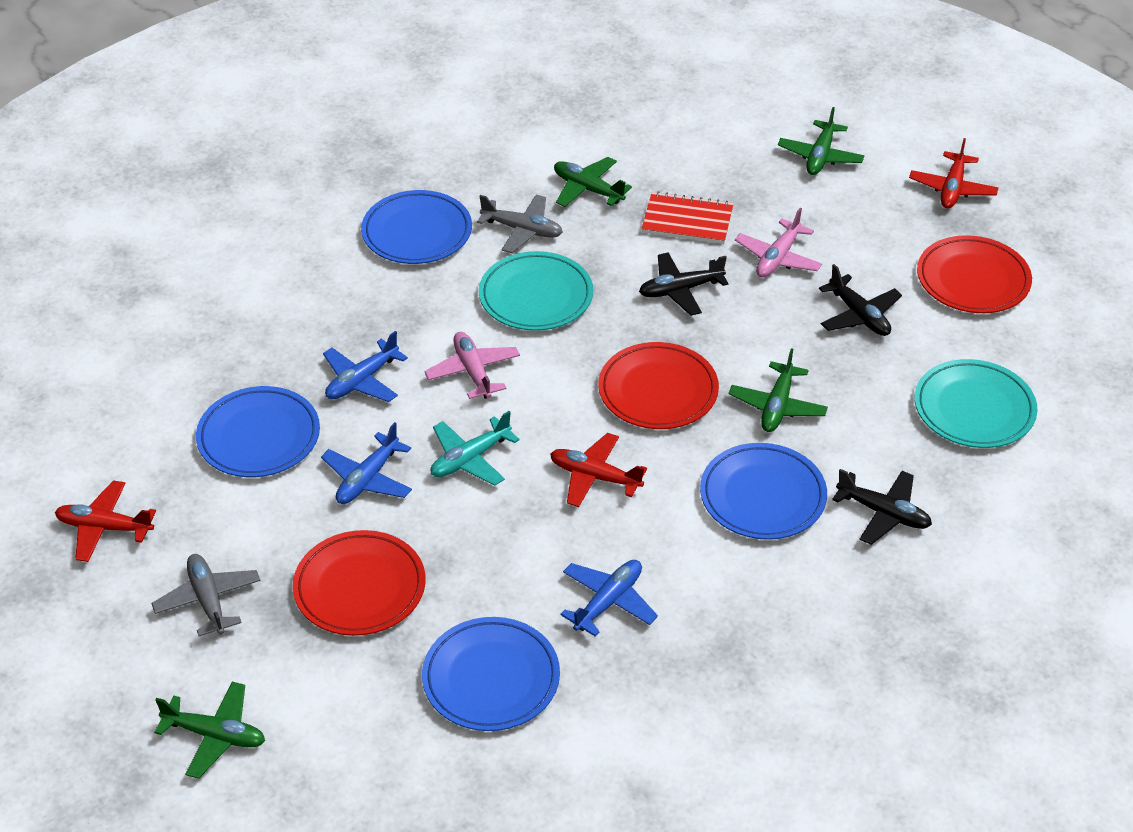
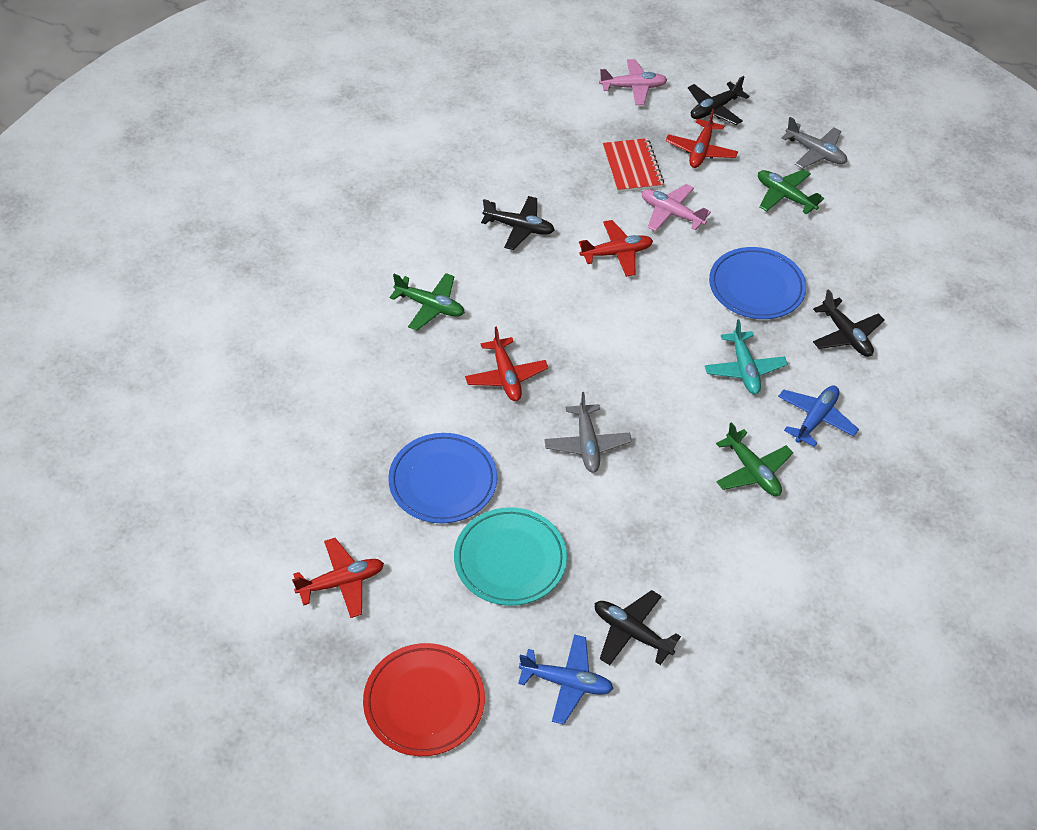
black plane: 3 -> 4
blue plane: 3 -> 2
blue plate: 4 -> 2
green plane: 4 -> 3
red plane: 3 -> 4
red plate: 3 -> 1
turquoise plate: 2 -> 1

